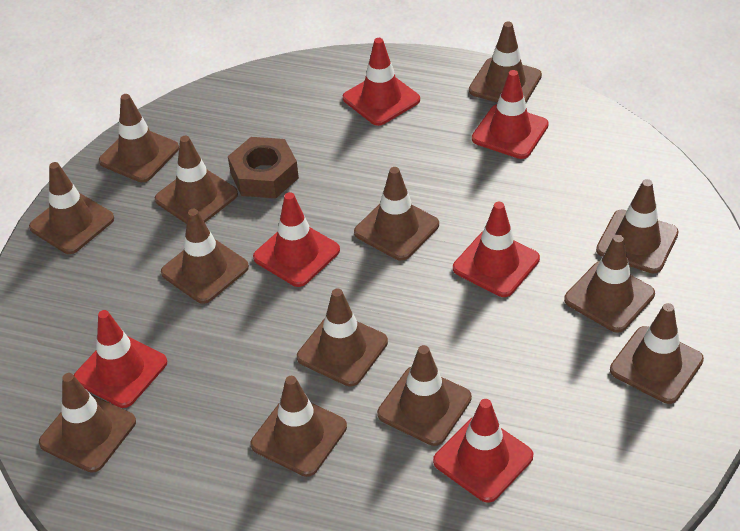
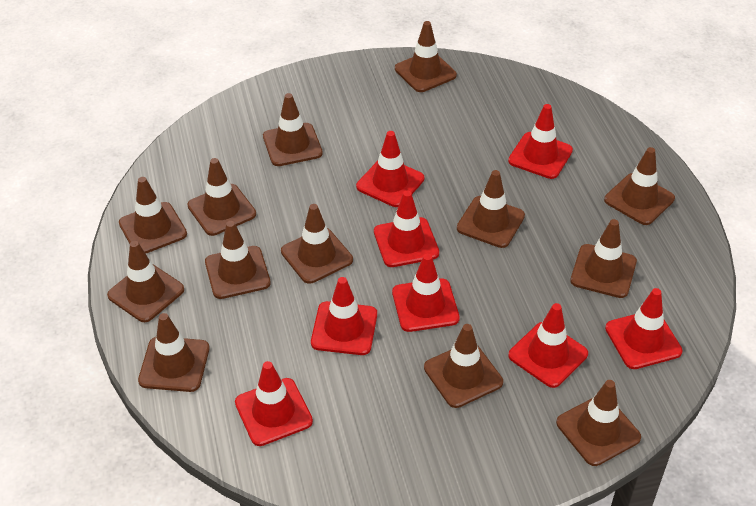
brown nut: 1 -> 0
red traffic cone: 6 -> 8

